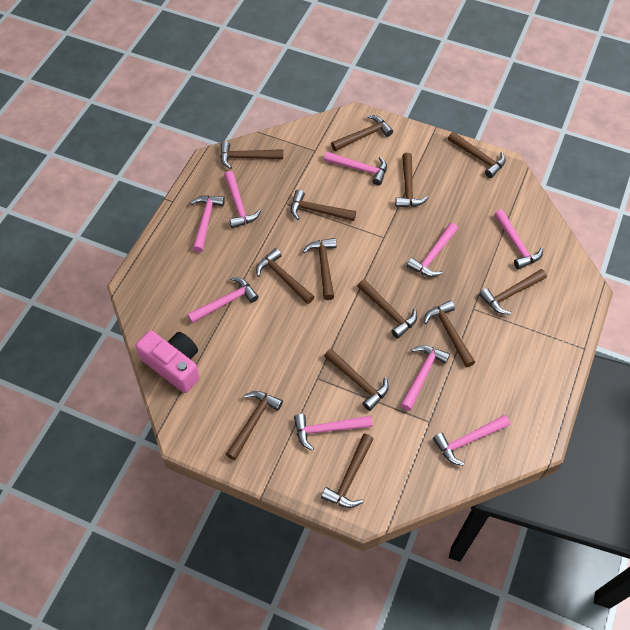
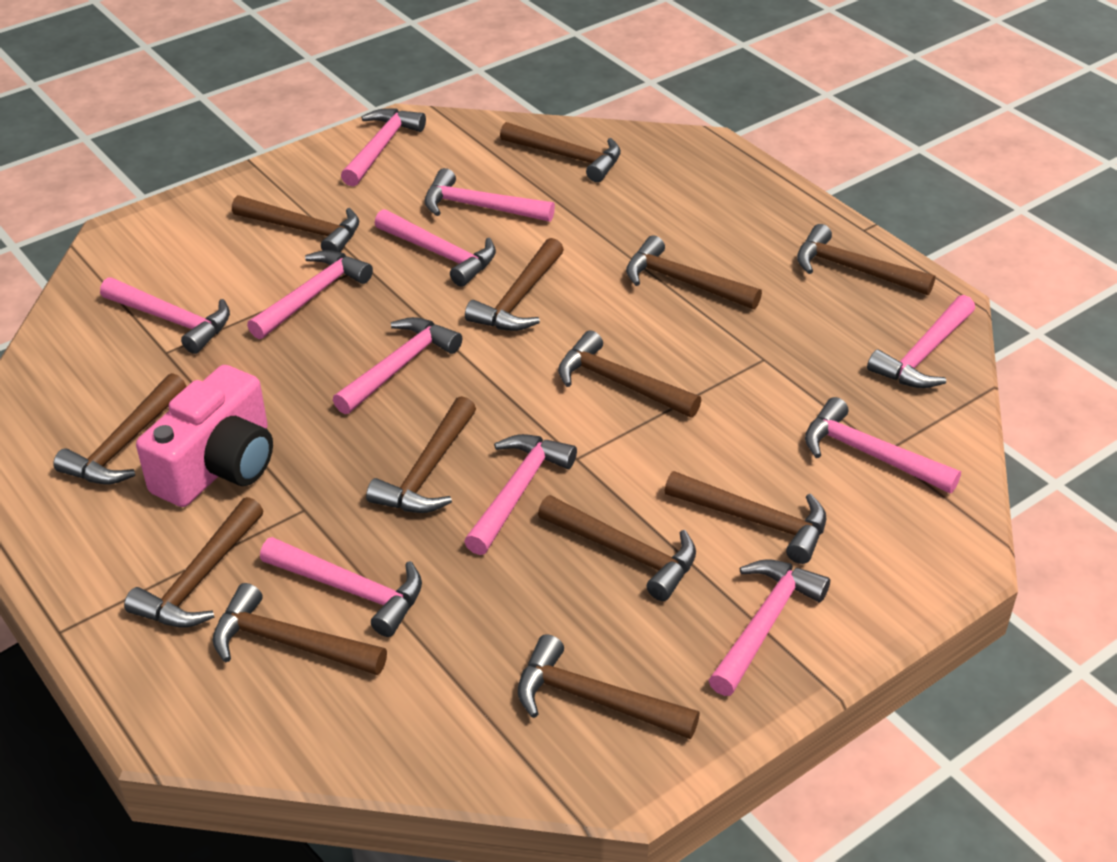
pink hammer: 9 -> 11

